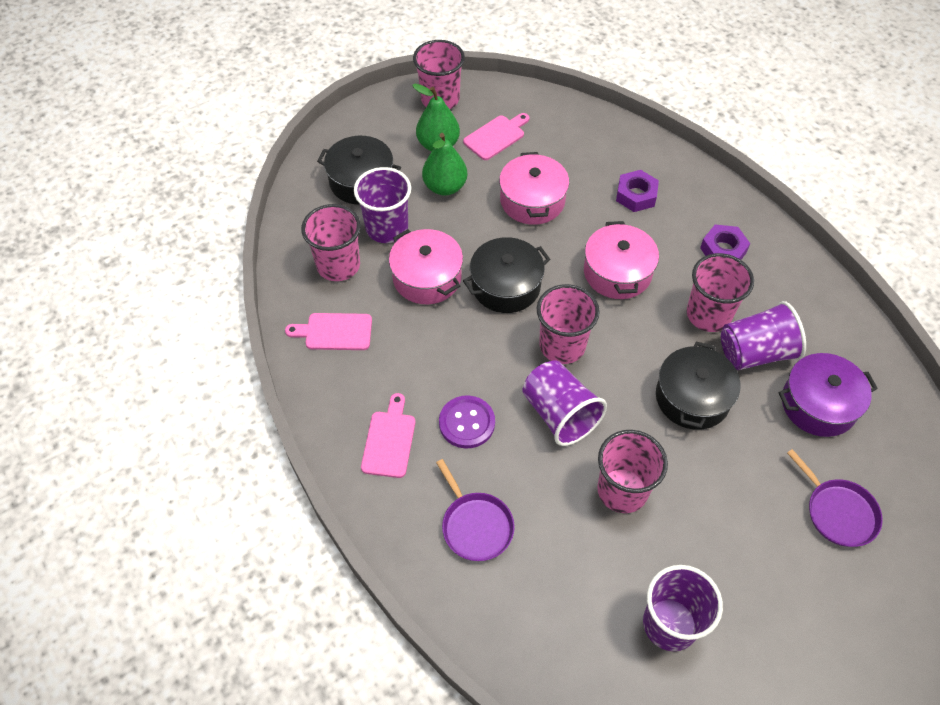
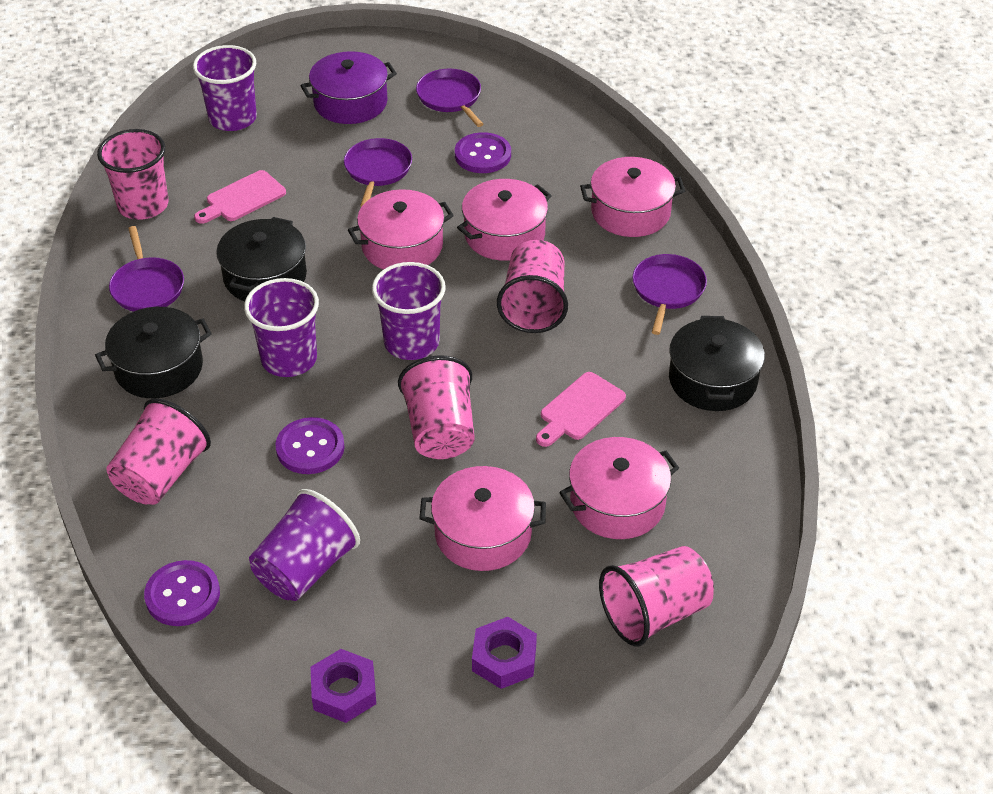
green pear: 2 -> 0
pink cutting board: 3 -> 2
pink pot: 3 -> 5
purple button: 1 -> 3
purple pan: 2 -> 4

